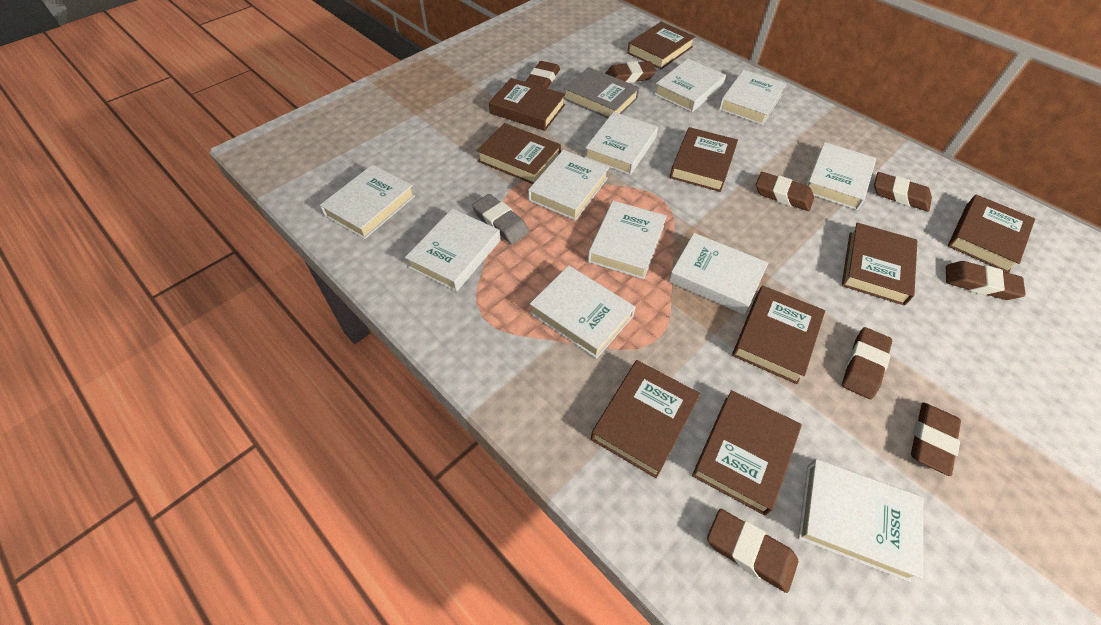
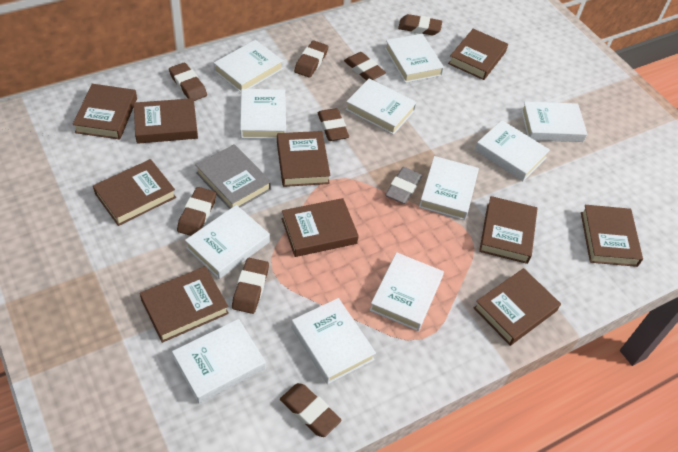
brown book: 9 -> 10

